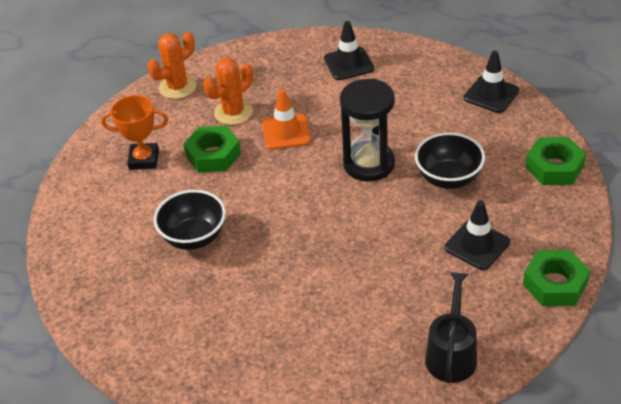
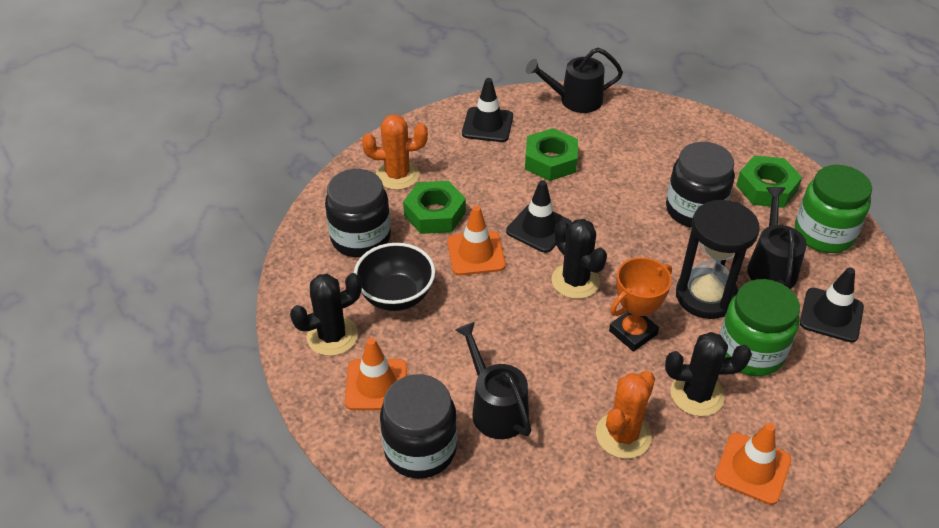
black bowl: 2 -> 1
black cactus: 0 -> 3
black jar: 0 -> 3
black watering can: 1 -> 3
green jar: 0 -> 2
orange traffic cone: 1 -> 3

